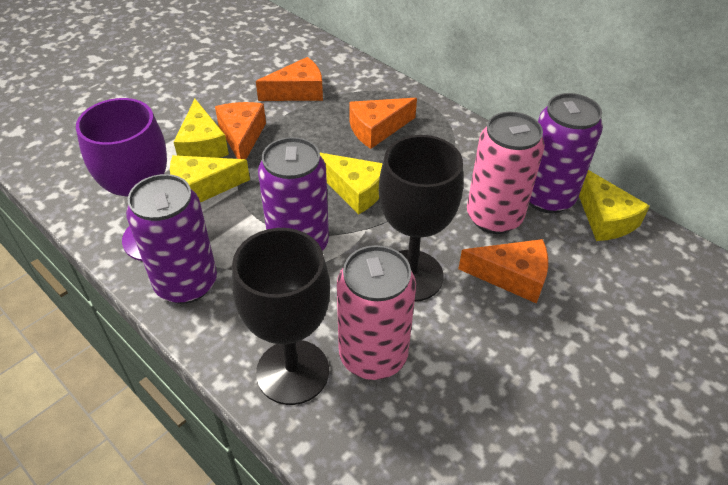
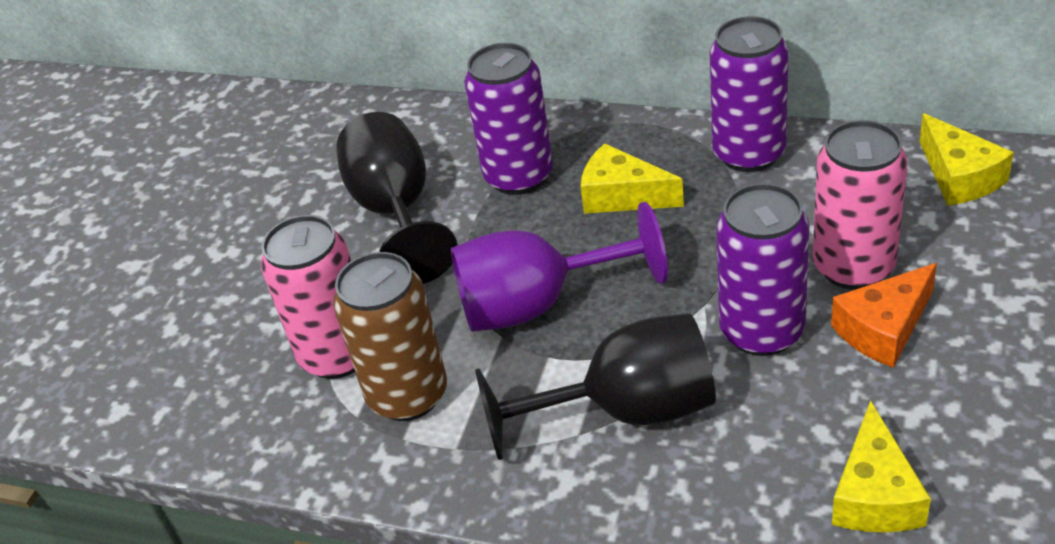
brown can: 0 -> 1
orange cheese: 4 -> 1
yellow cheese: 4 -> 3

